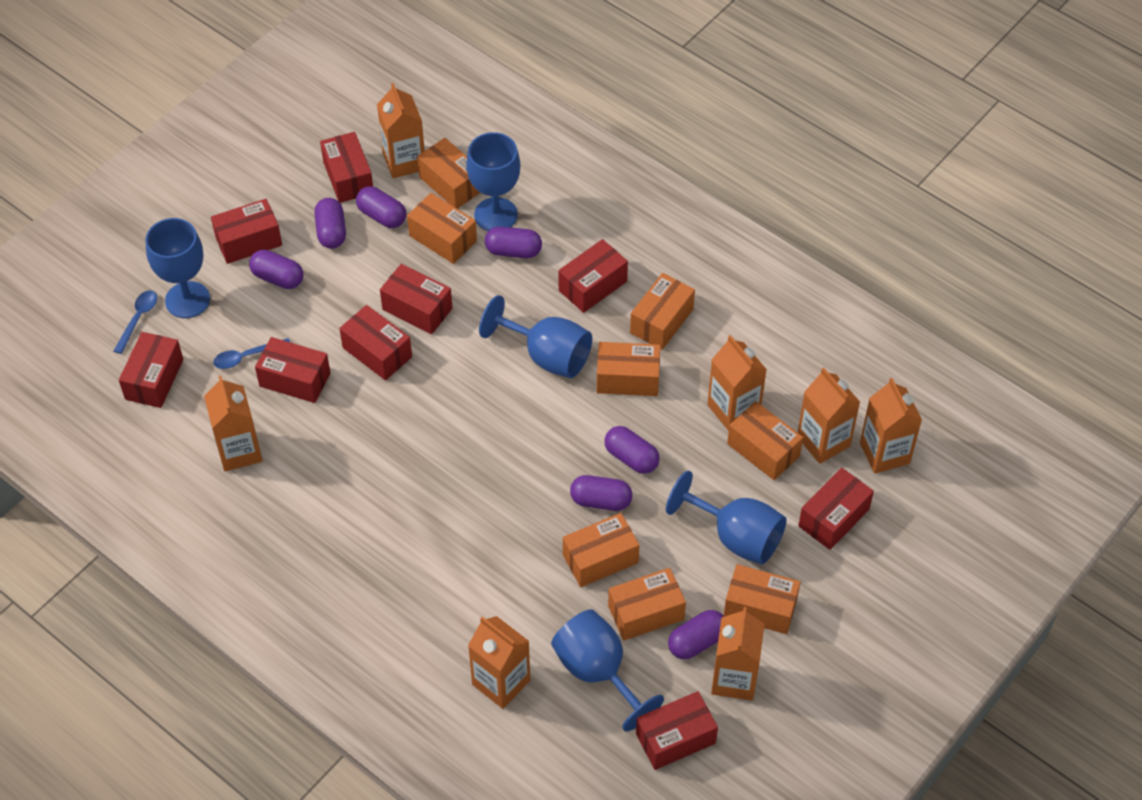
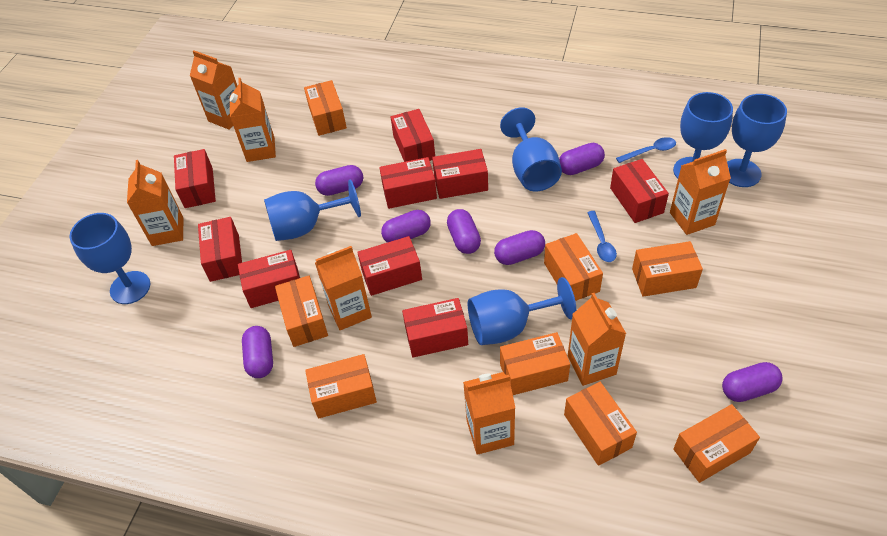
blue goblet: 5 -> 6

